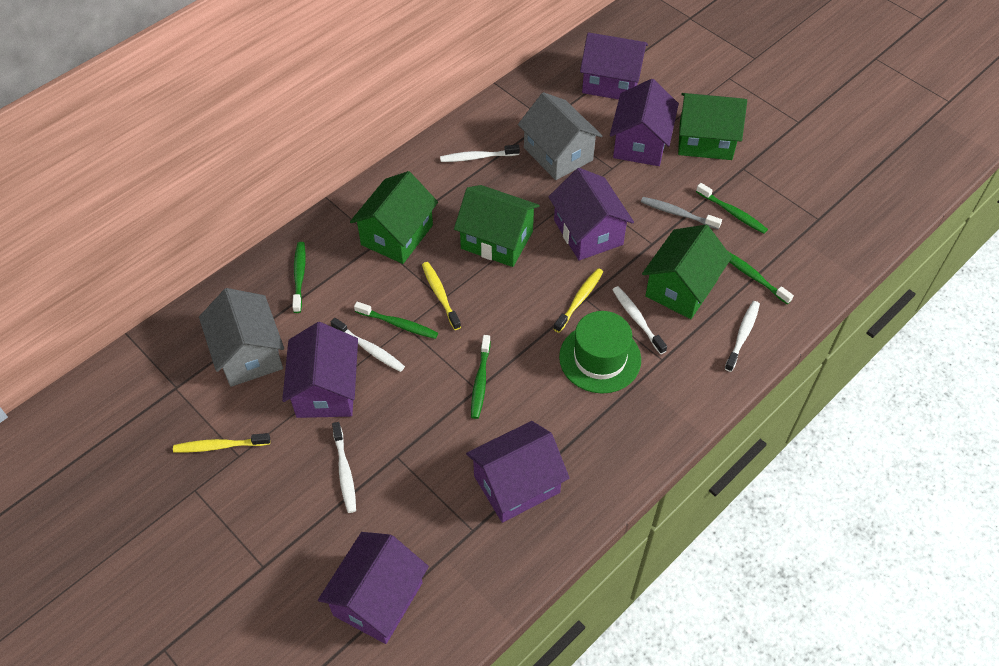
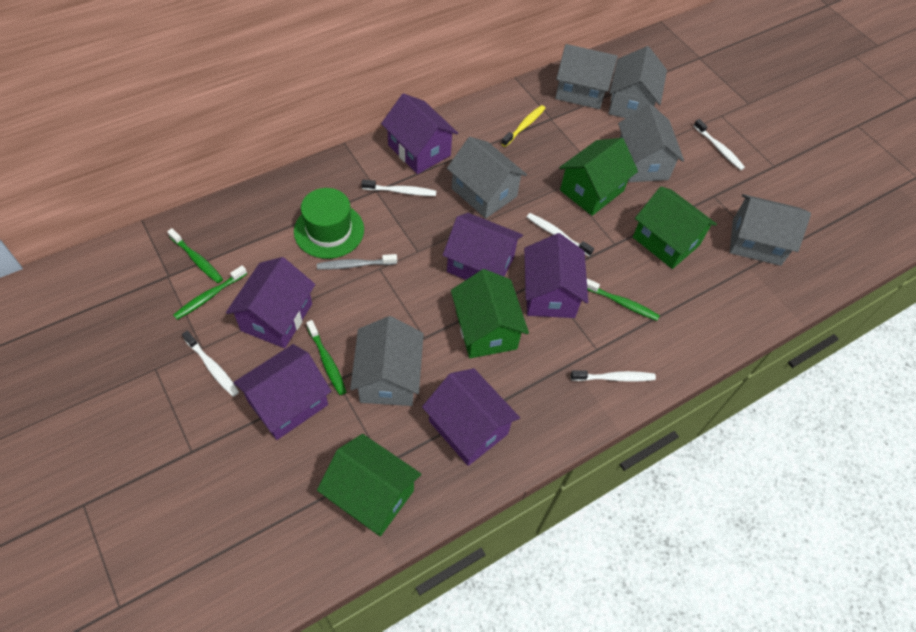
green toothbrush: 5 -> 4
grey house: 2 -> 6
yellow toothbrush: 3 -> 1

